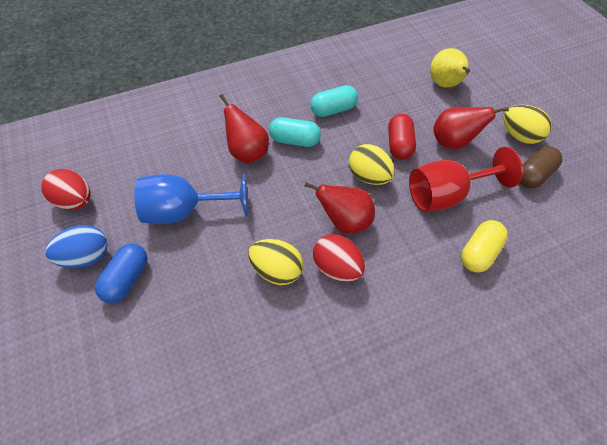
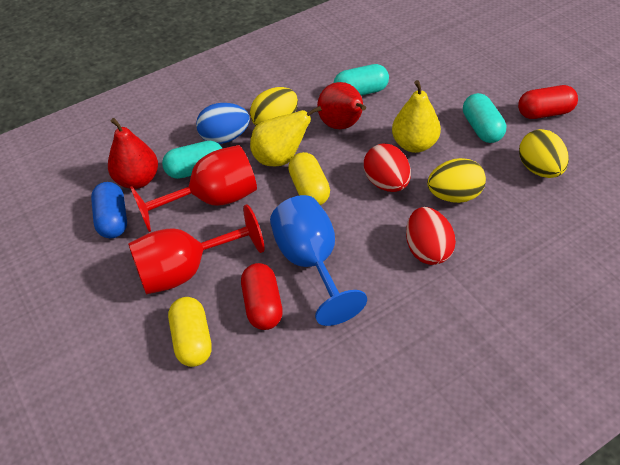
brown capsule: 1 -> 0
red capsule: 1 -> 2
red goblet: 1 -> 2
red pear: 3 -> 2
turquoise capsule: 2 -> 3
yellow capsule: 1 -> 2
yellow pear: 1 -> 2

